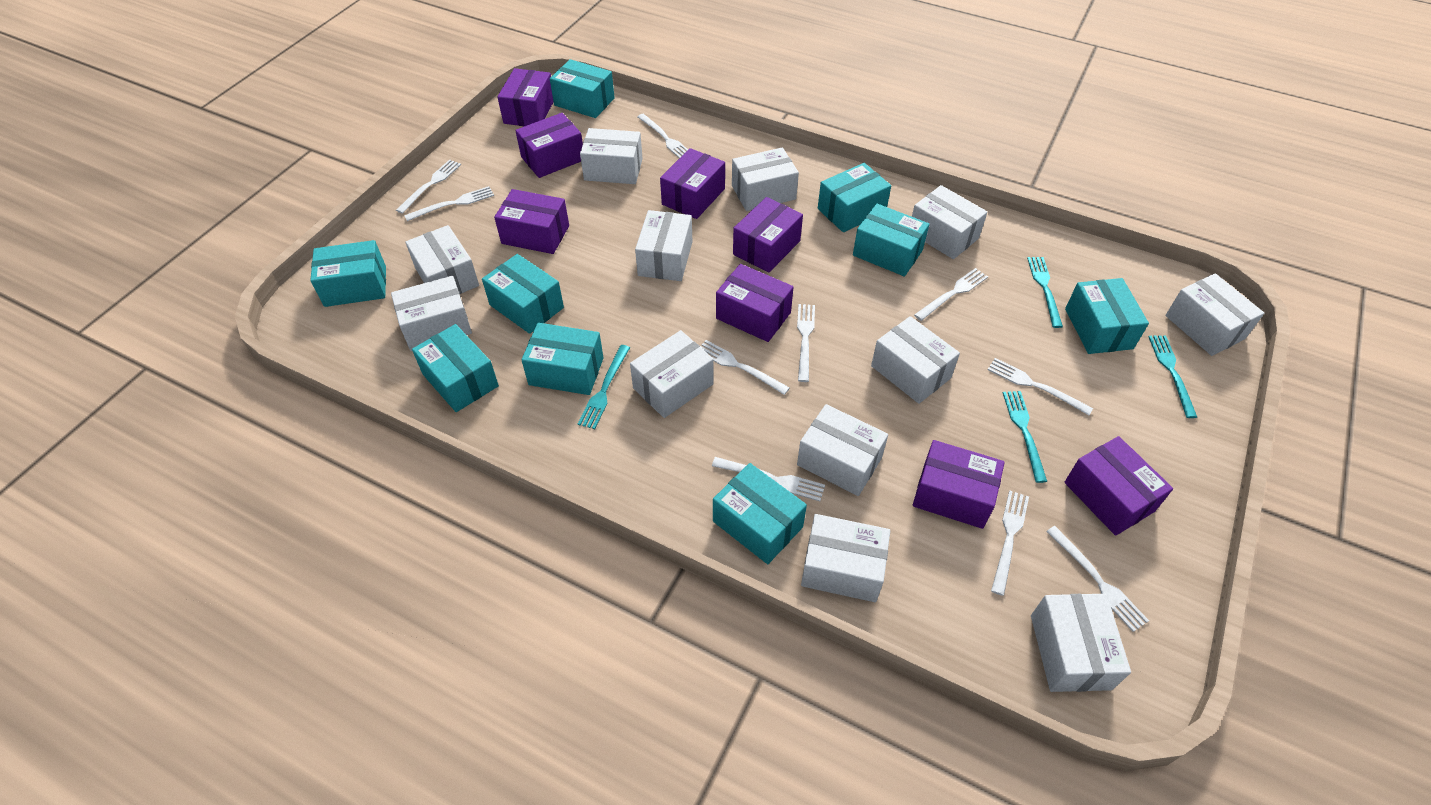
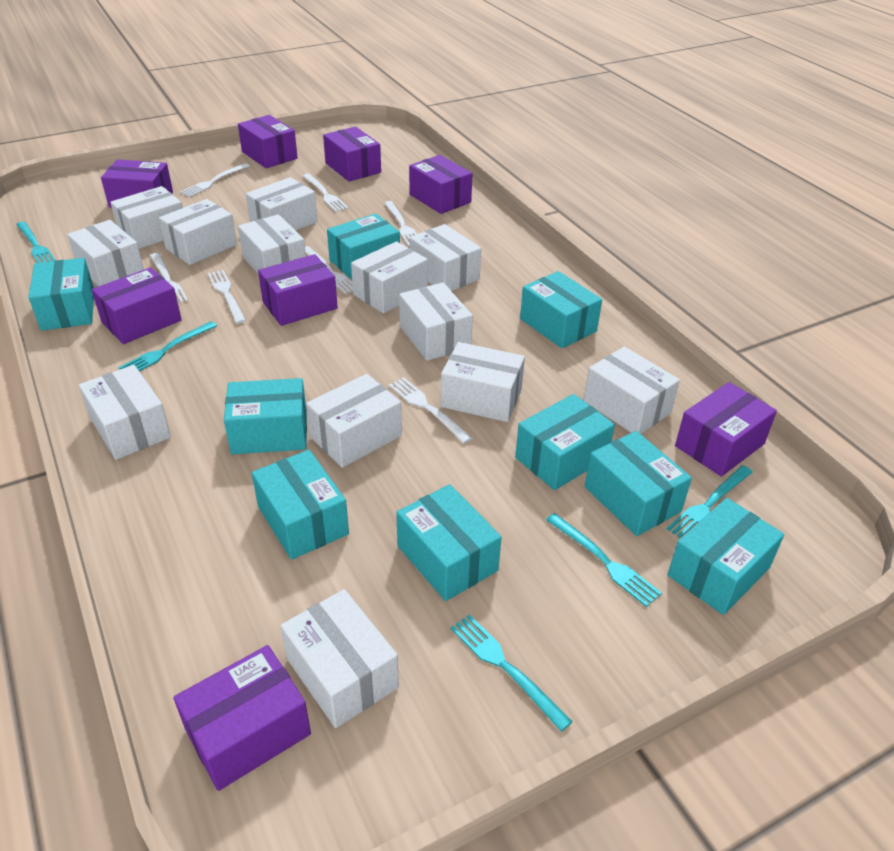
turquoise fork: 4 -> 5
white box: 12 -> 13
white fork: 10 -> 7

